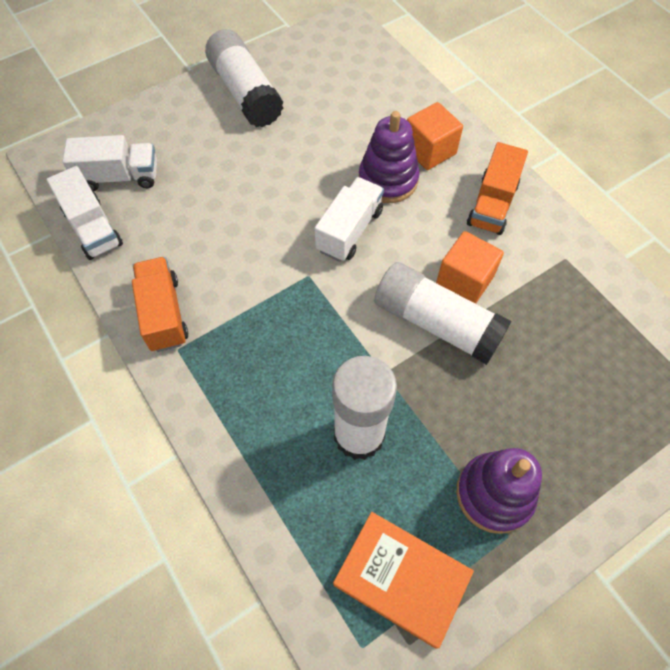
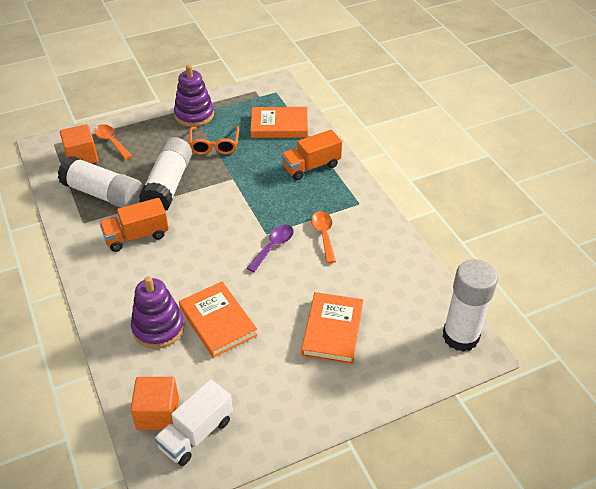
orange book: 1 -> 3
orange glasses: 0 -> 1
orange spoon: 0 -> 2
purple spoon: 0 -> 1
white truck: 3 -> 1

